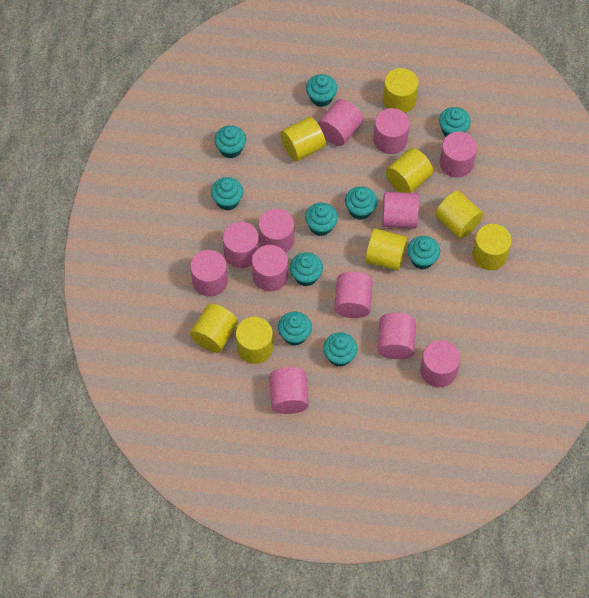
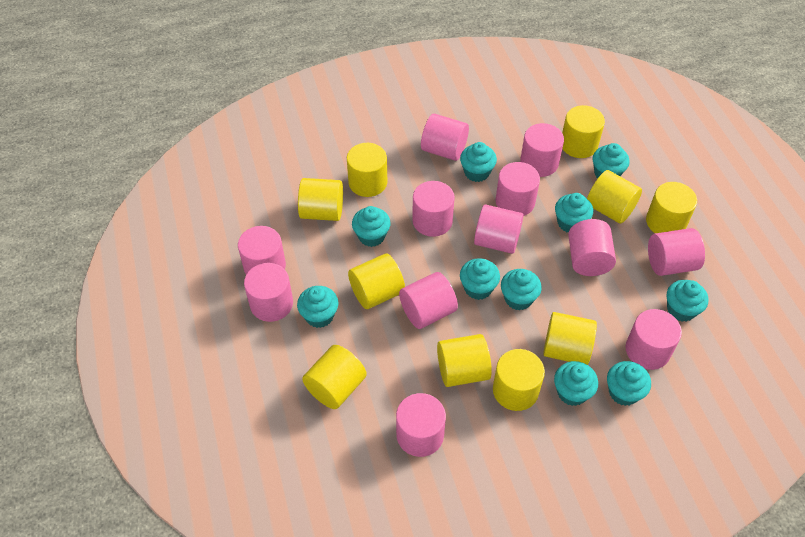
yellow cylinder: 8 -> 10

